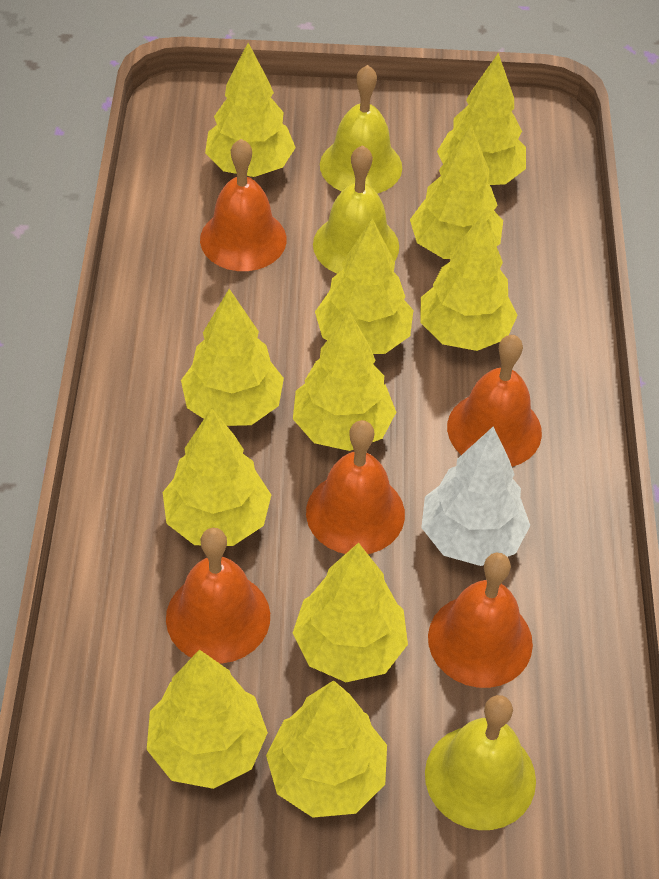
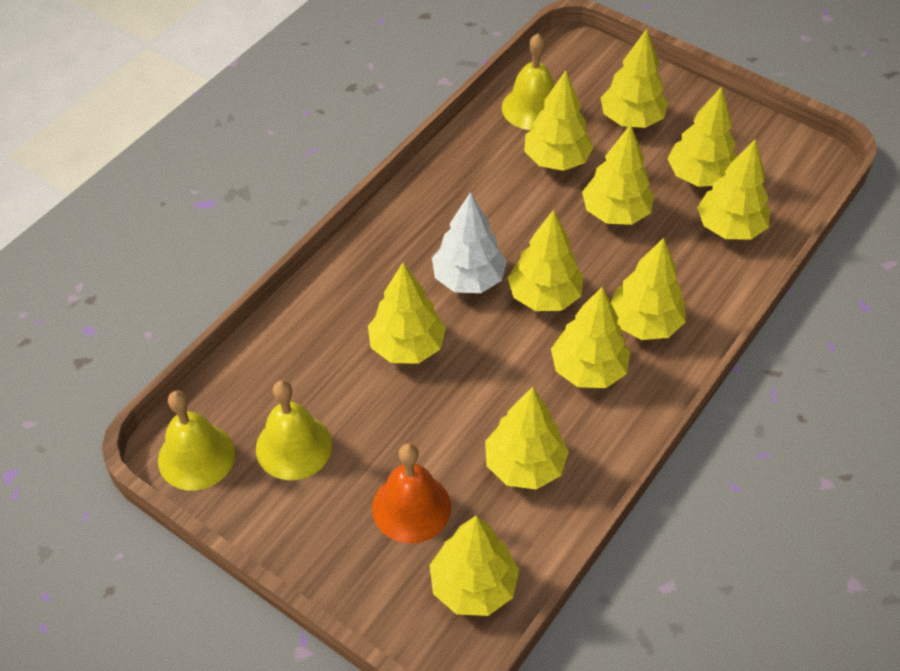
orange bell: 5 -> 1

